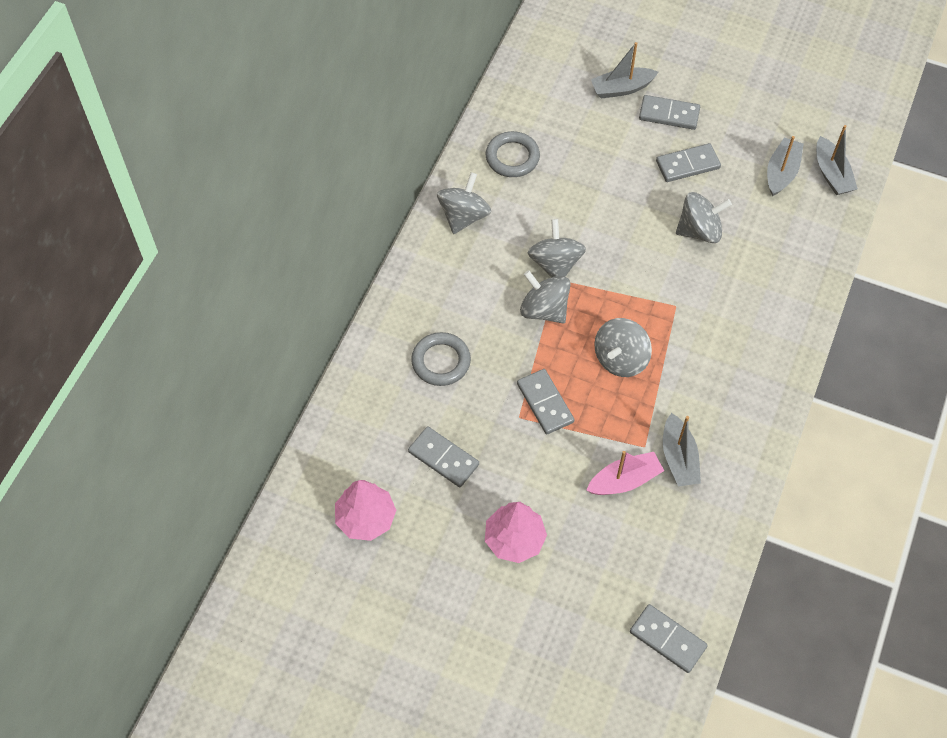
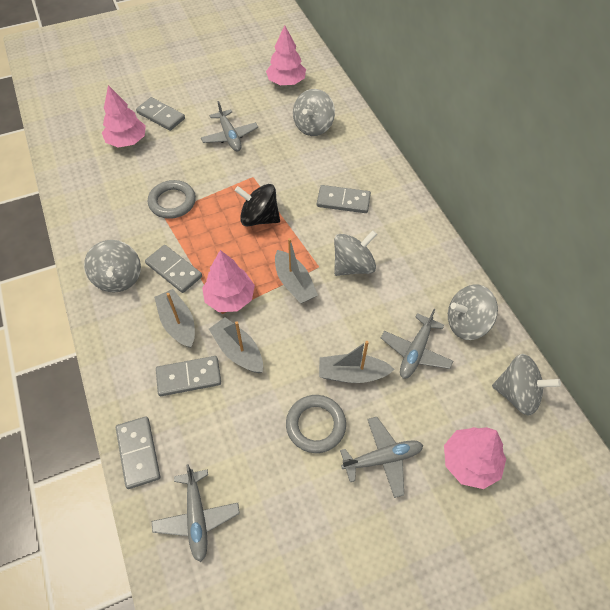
black spinning top: 0 -> 1
grey plane: 0 -> 4
pink boat: 1 -> 0
pink tree: 2 -> 4

